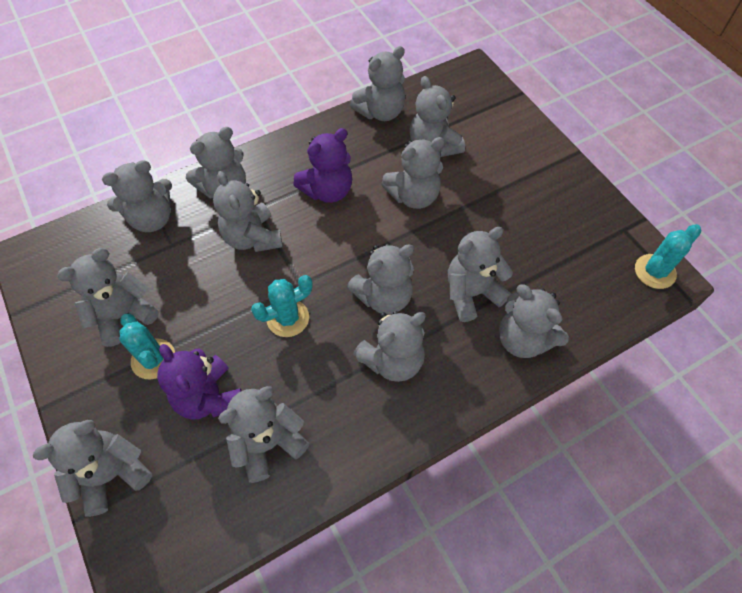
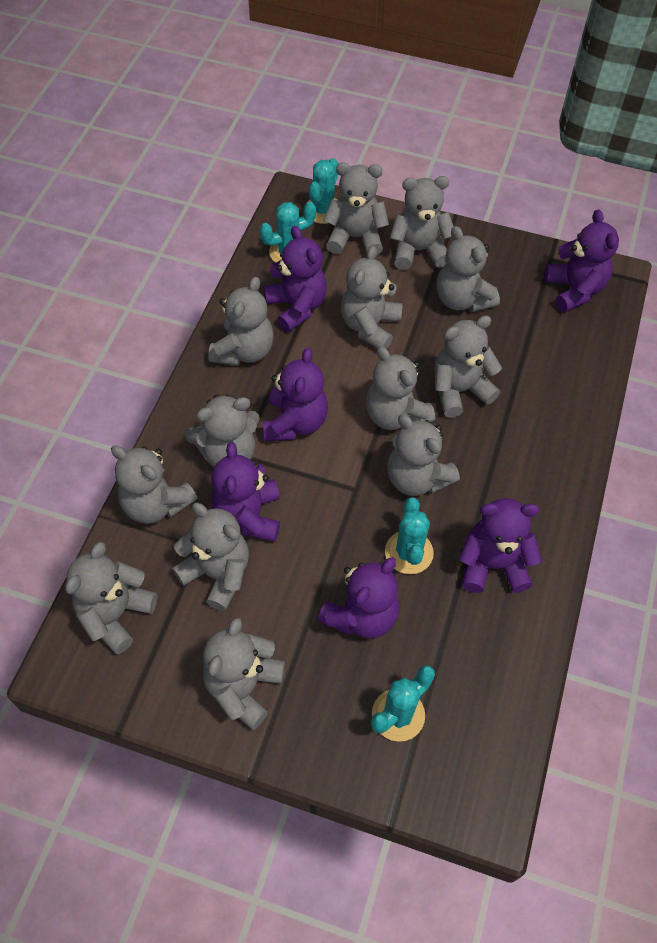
purple teddy bear: 2 -> 6
turquoise cactus: 3 -> 4

